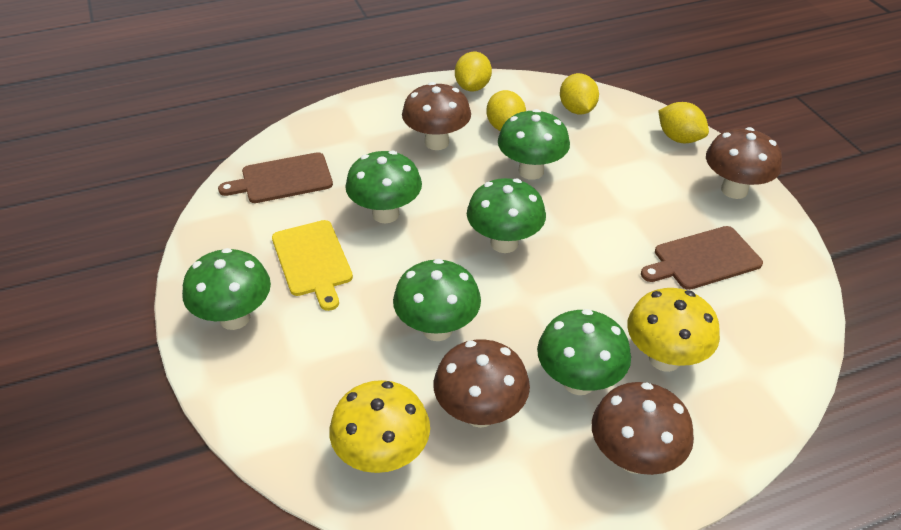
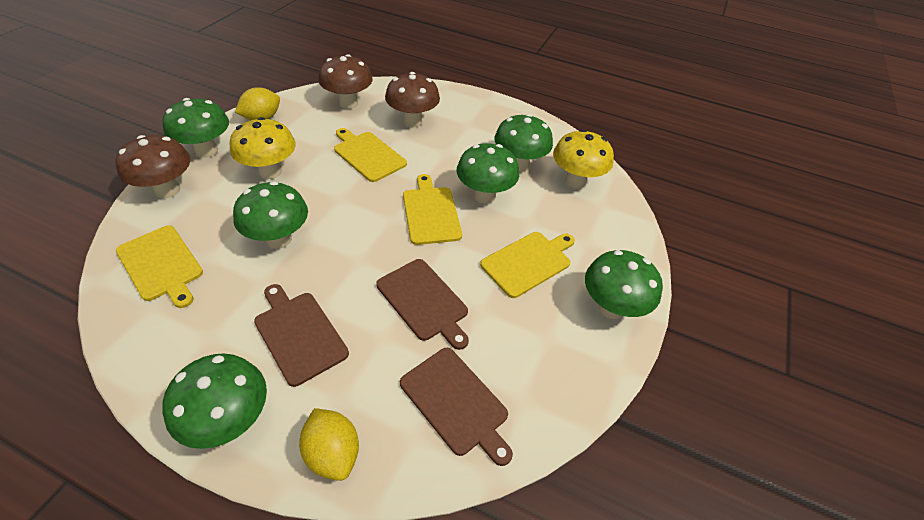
brown cutting board: 2 -> 3
brown mushroom: 4 -> 3
yellow cutting board: 1 -> 4
yellow lemon: 4 -> 2

